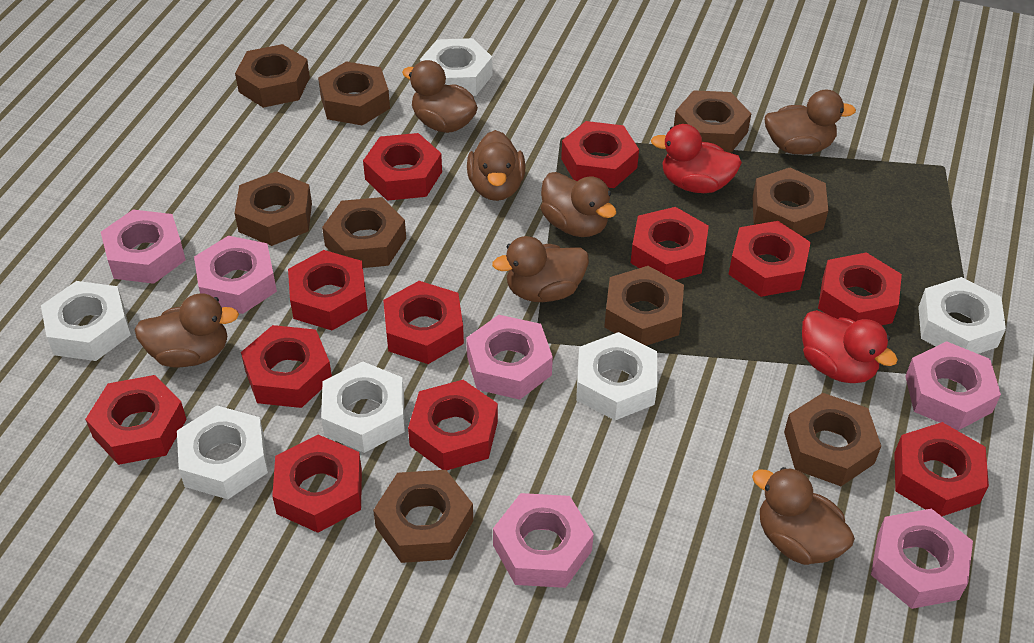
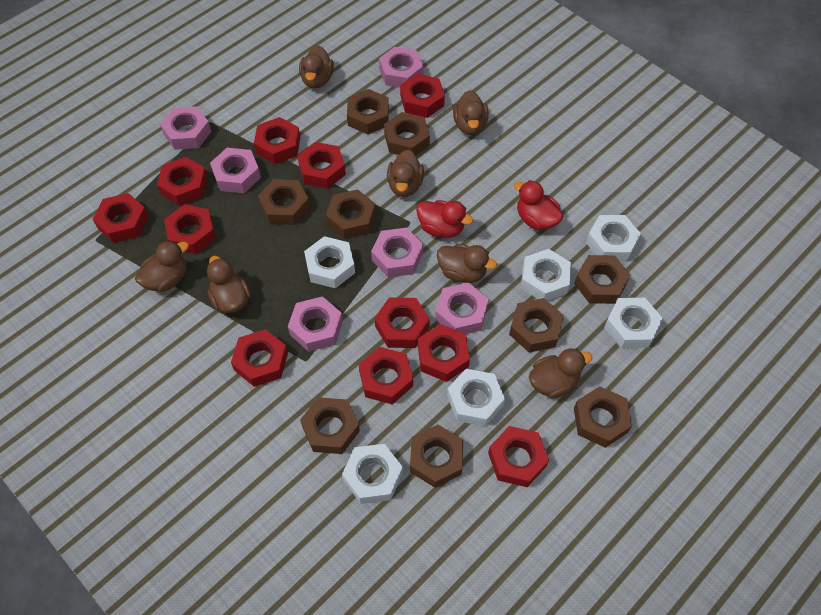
red nut: 12 -> 11

